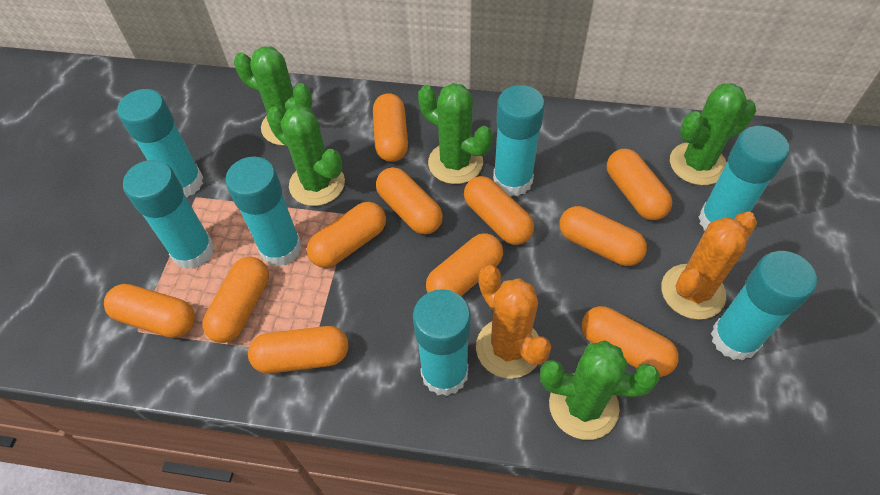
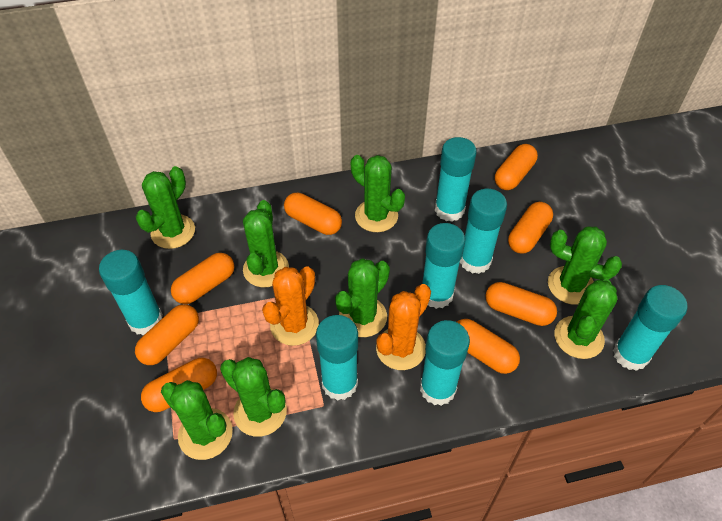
green cactus: 5 -> 8
orange capsule: 11 -> 8

